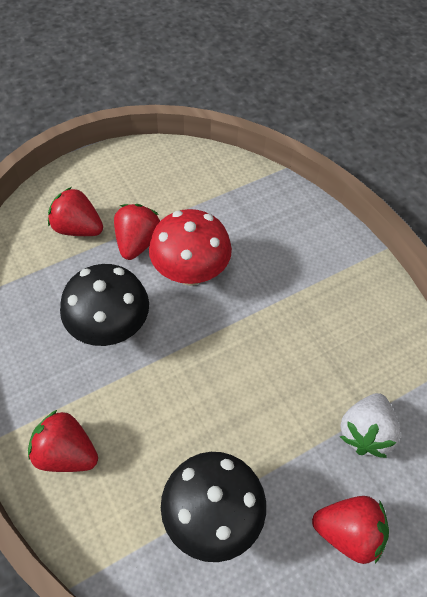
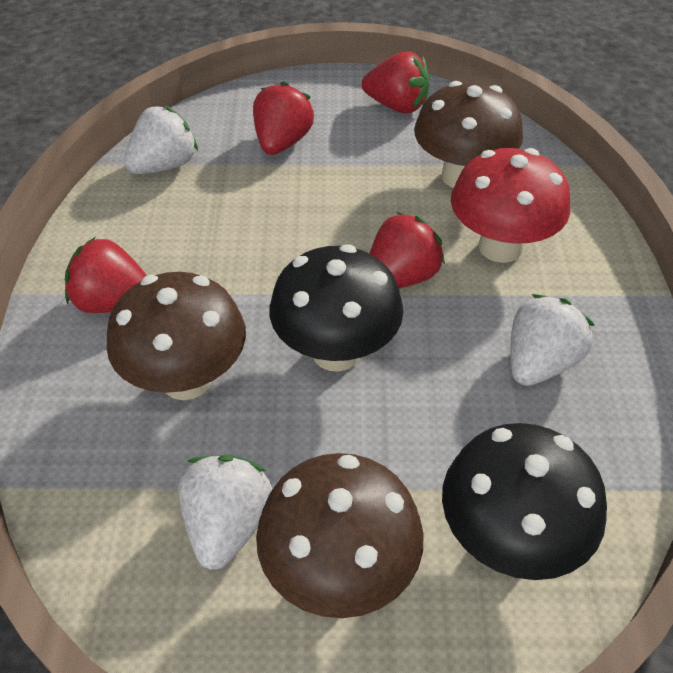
brown mushroom: 0 -> 3
white strawberry: 1 -> 3

